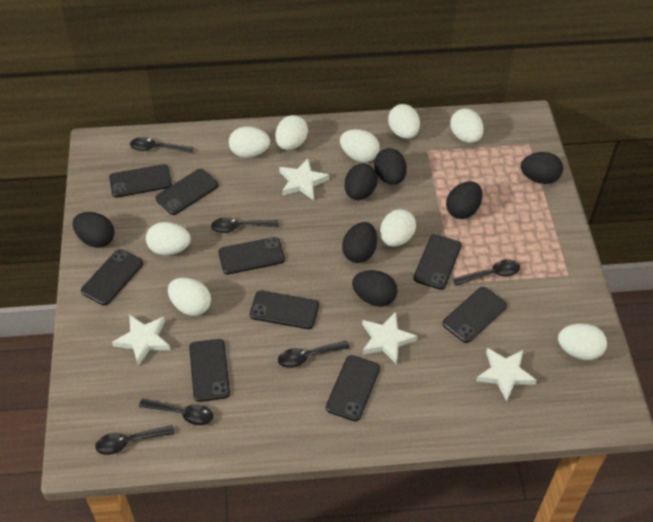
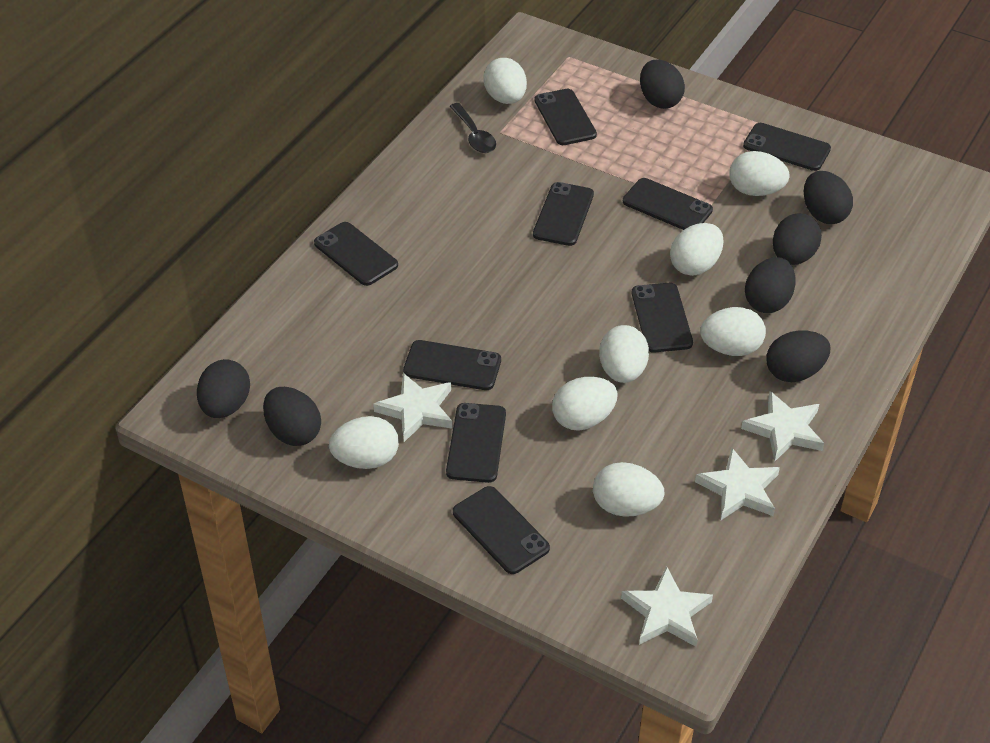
black spoon: 6 -> 1
white egg: 9 -> 8

